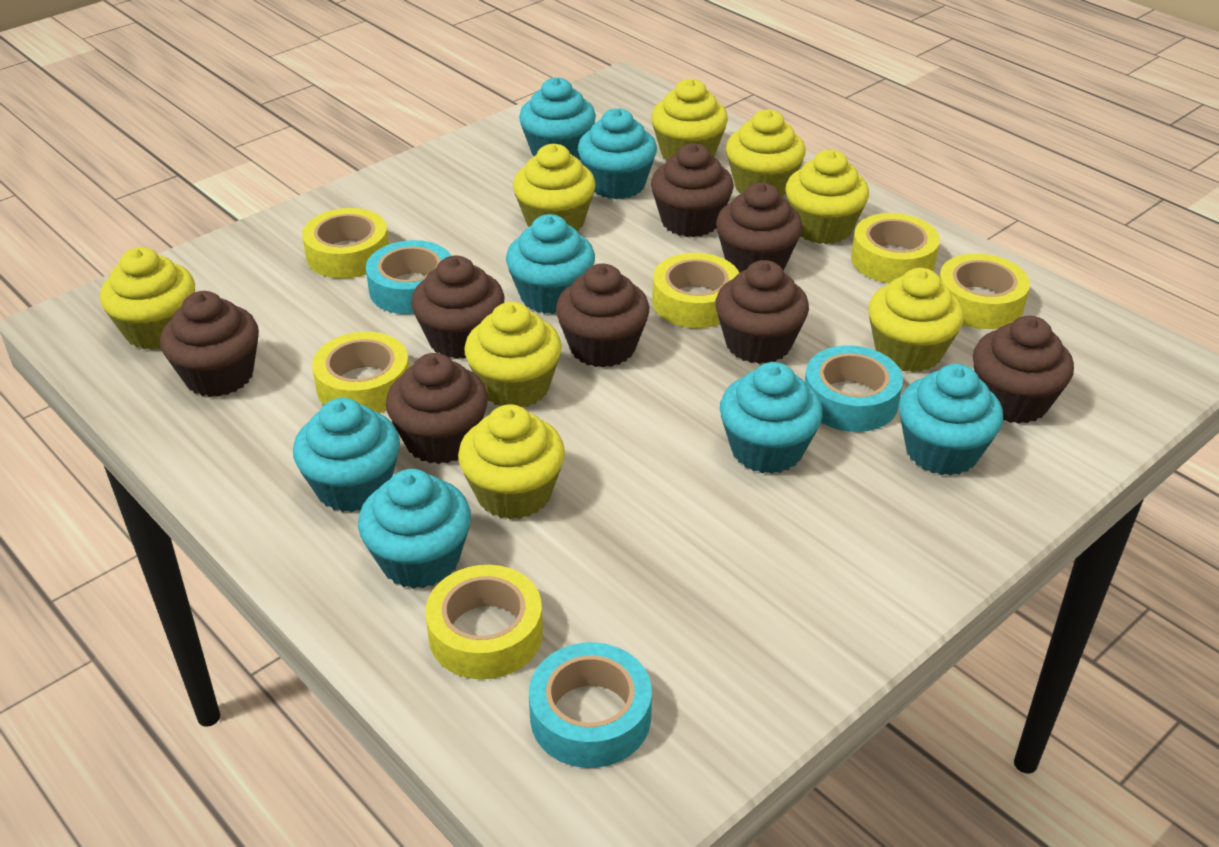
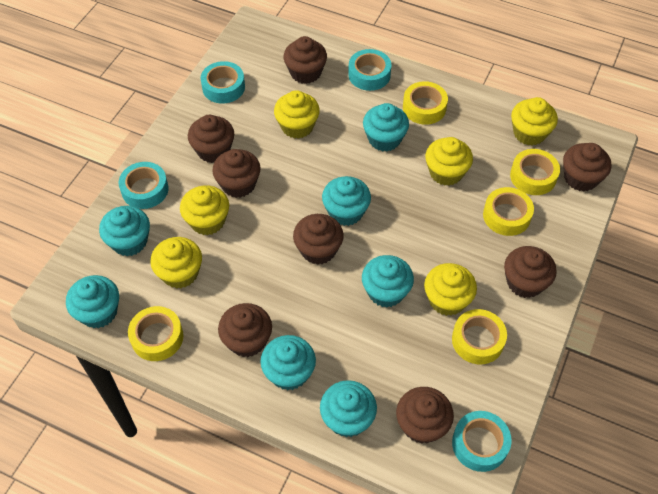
turquoise tape: 3 -> 4
yellow cupcake: 8 -> 6
yellow tape: 6 -> 5

